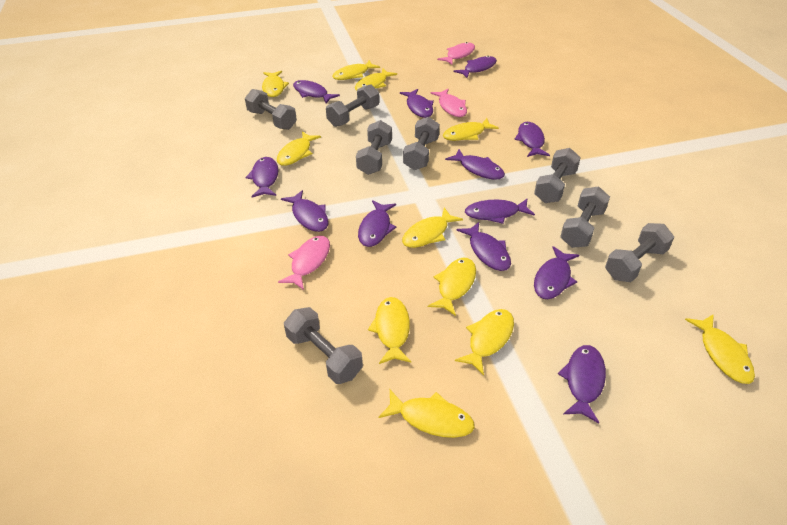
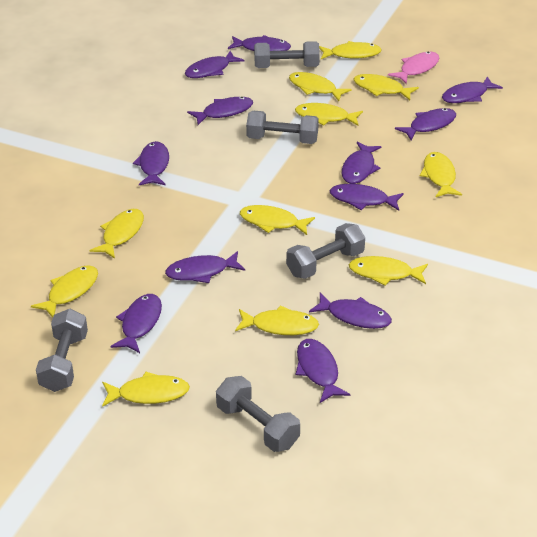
grey dumbbell: 8 -> 5
pink fish: 3 -> 1

